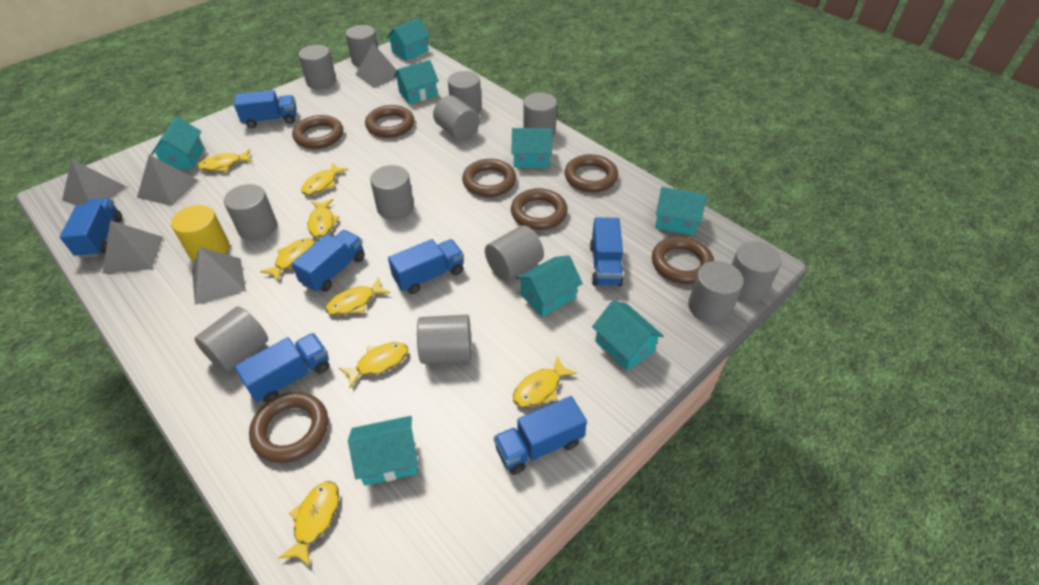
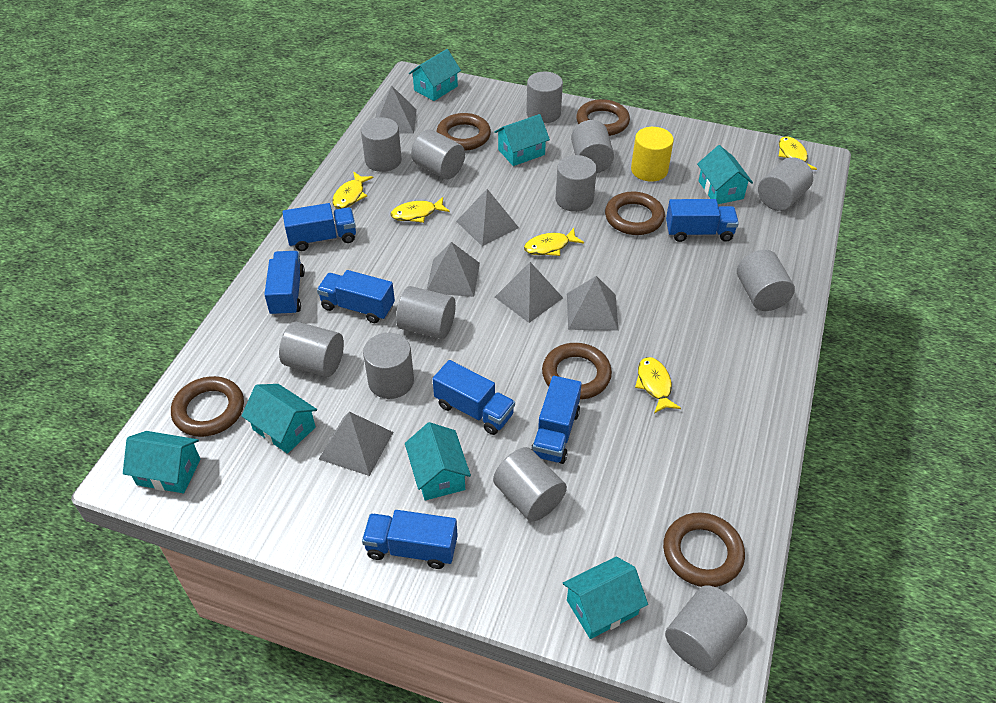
brown ring: 7 -> 6
grey pyramid: 5 -> 6
turquoise house: 8 -> 7
yellow fish: 8 -> 5

